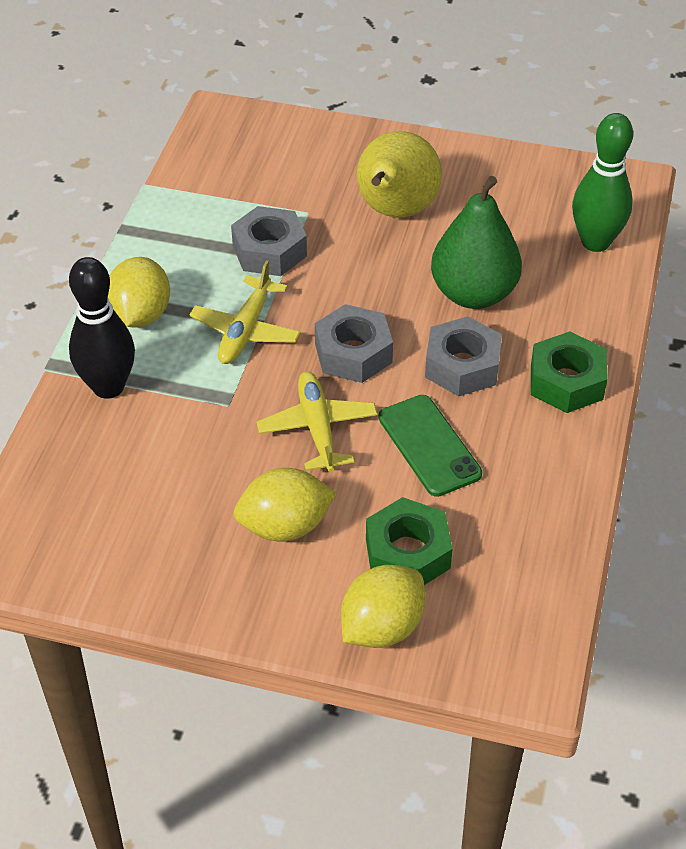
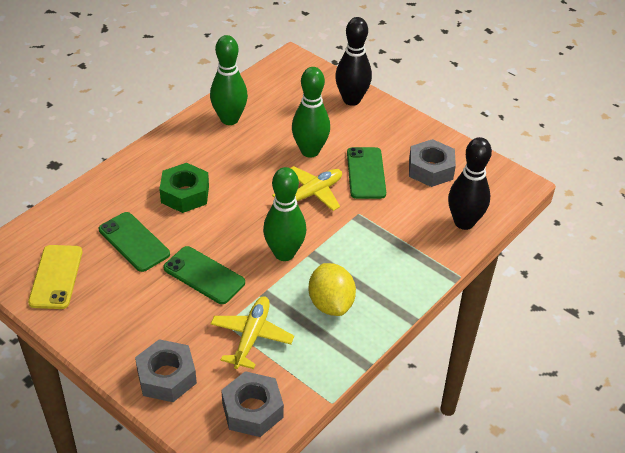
black bowling pin: 1 -> 2
green bowling pin: 1 -> 3
green nut: 2 -> 1
green pear: 1 -> 0
green phone: 1 -> 3
yellow lemon: 3 -> 1
yellow pear: 1 -> 0
yellow phone: 0 -> 1

